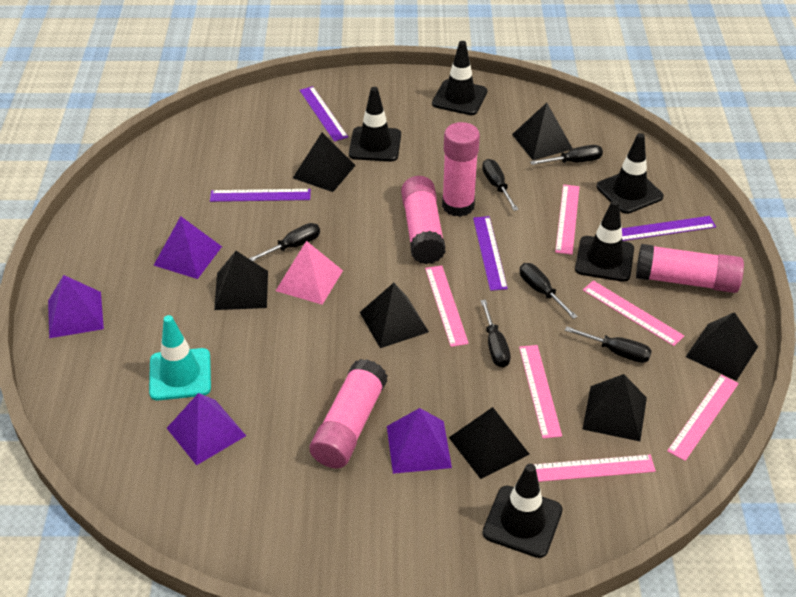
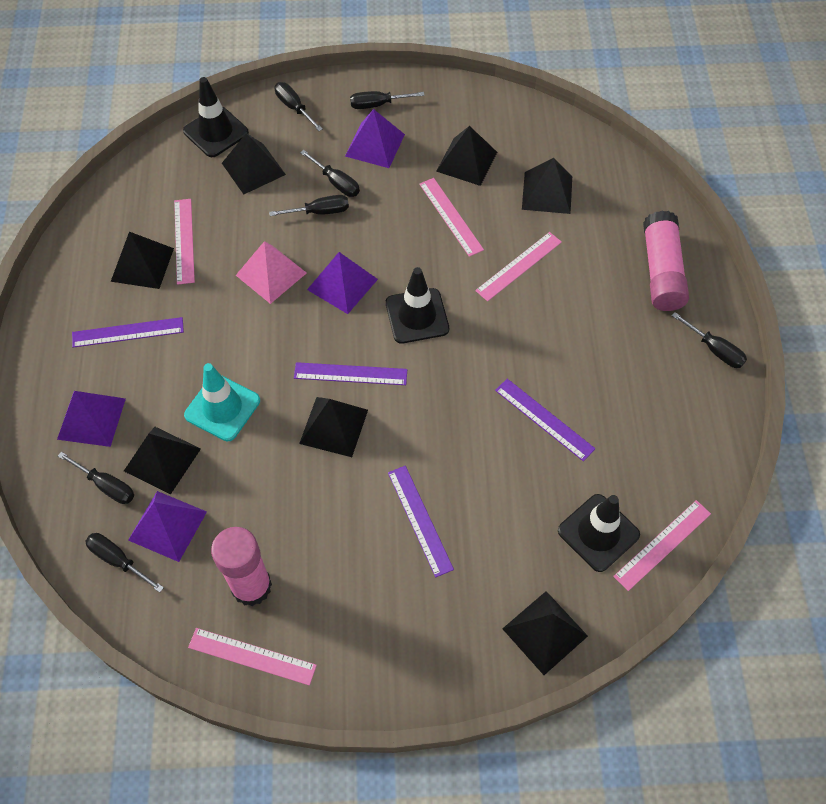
black screwdriver: 6 -> 7
black traffic cone: 5 -> 3
pink glue stick: 4 -> 2
pink ruler: 6 -> 5

